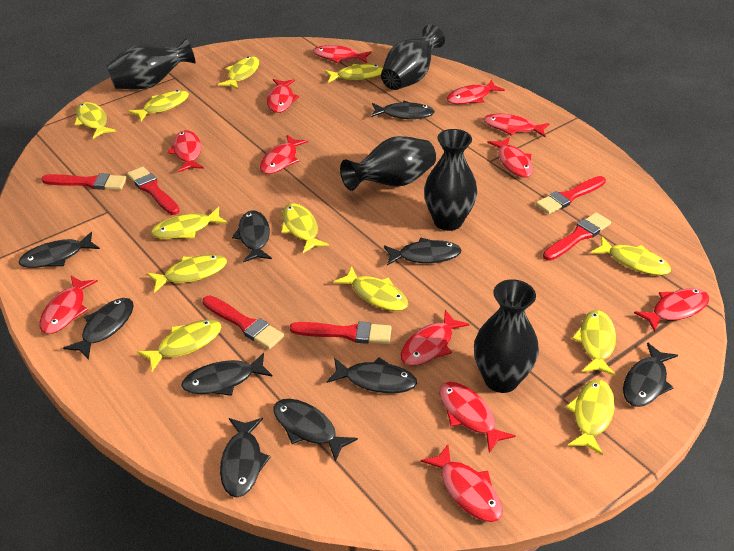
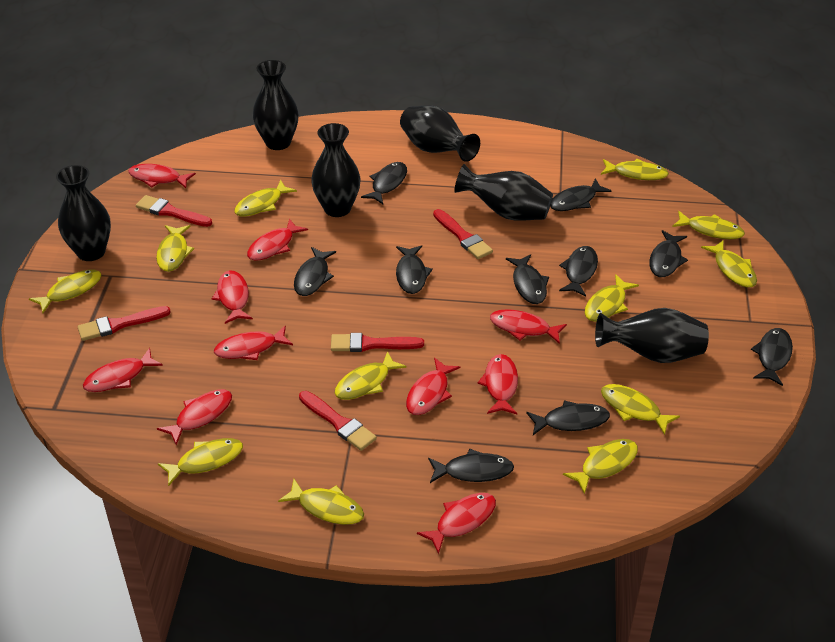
black vase: 5 -> 6
red brush: 6 -> 5
red fish: 12 -> 10

